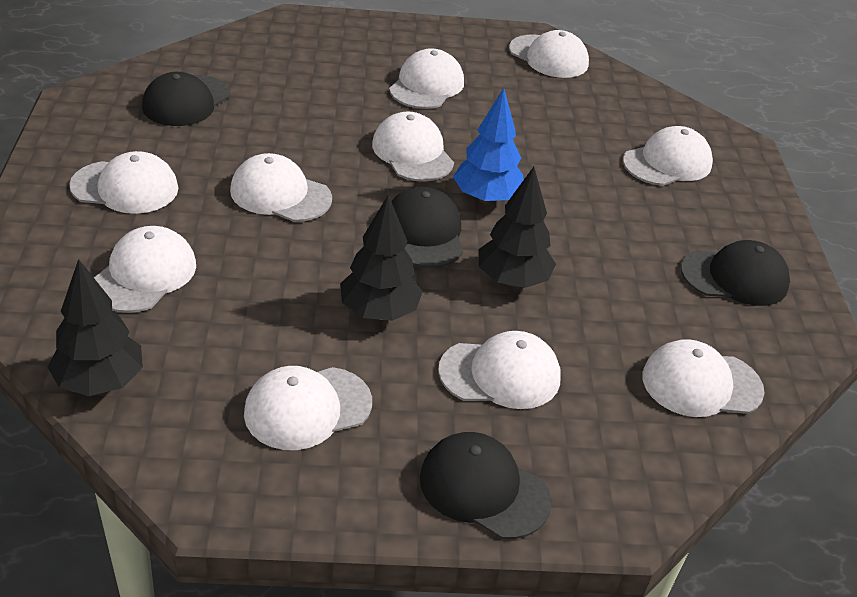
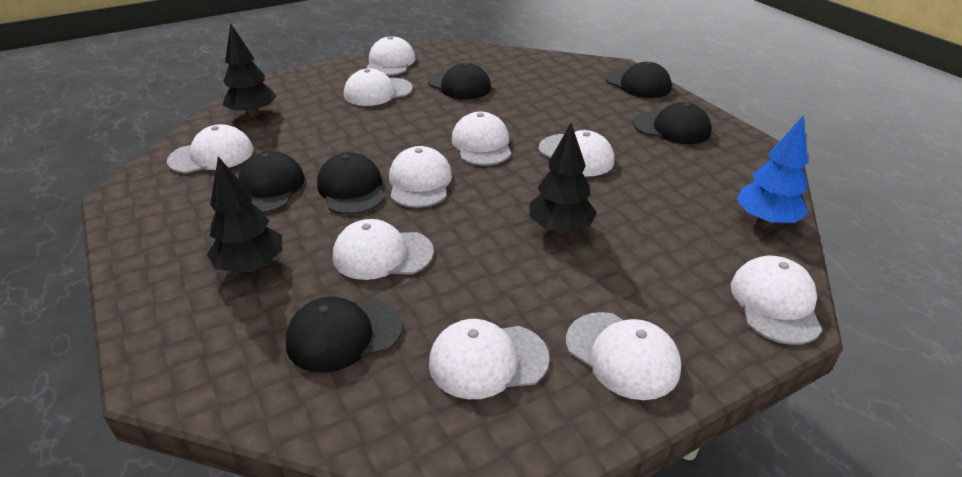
black cap: 4 -> 6

